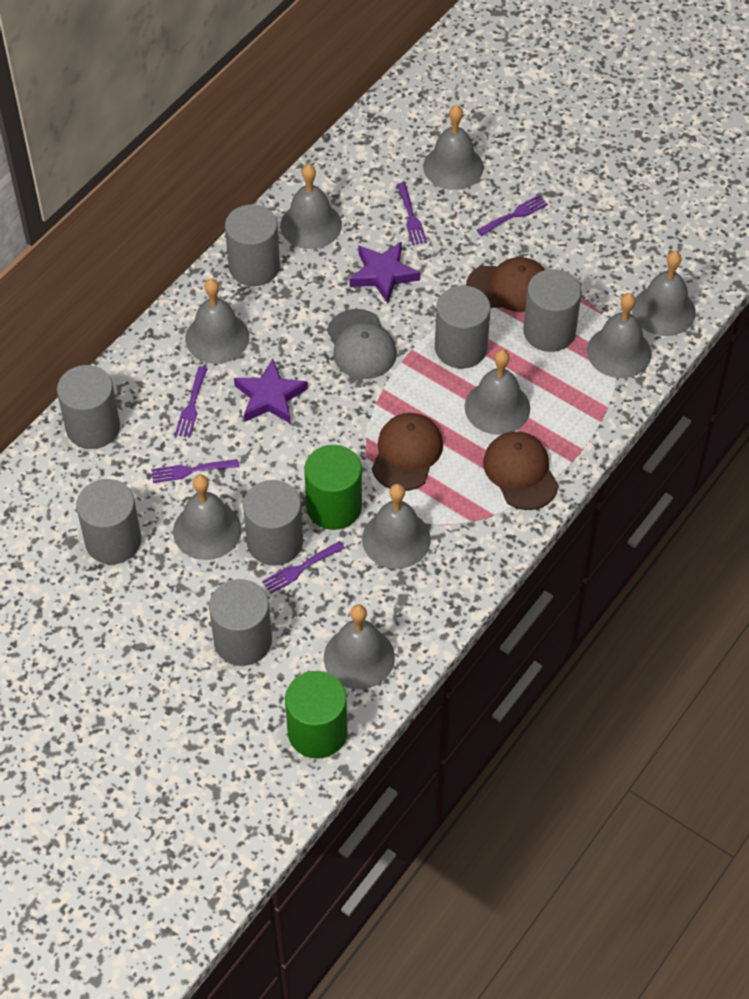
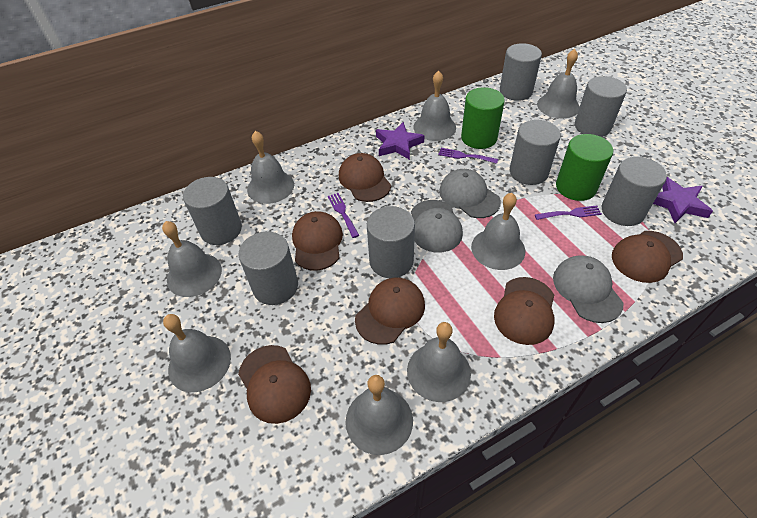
brown cap: 3 -> 6
grey bell: 9 -> 8
grey cap: 1 -> 3
purple fork: 5 -> 3

